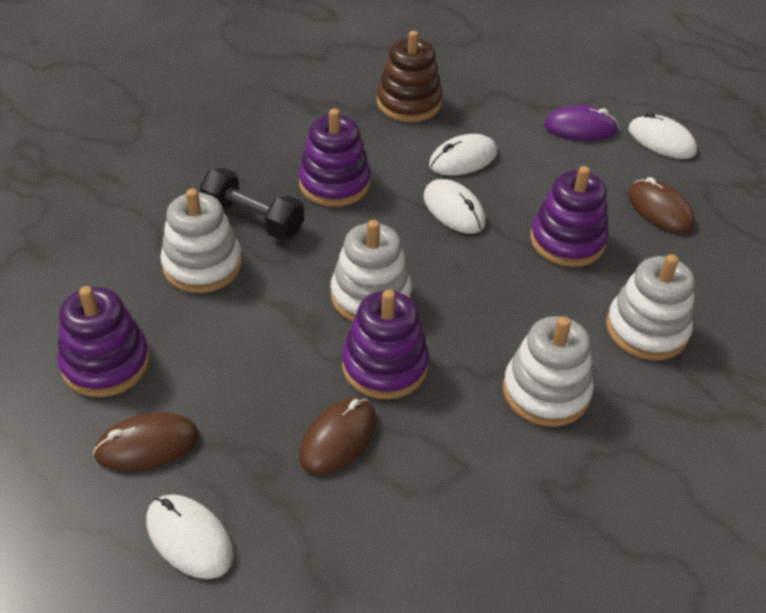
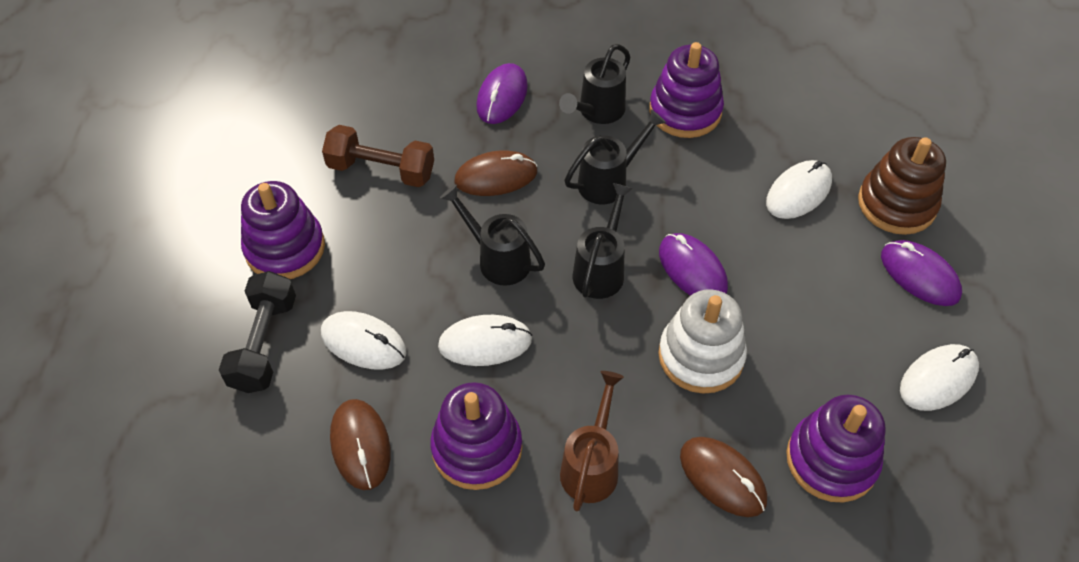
black watering can: 0 -> 4
brown dumbbell: 0 -> 1
brown watering can: 0 -> 1
purple mouse: 1 -> 3
white stacking toy: 4 -> 1

